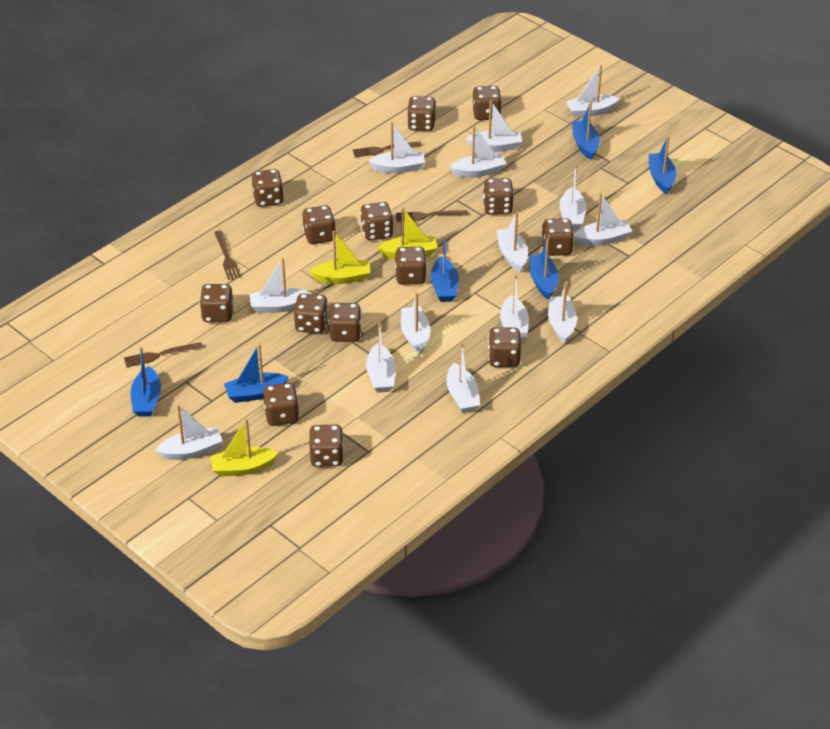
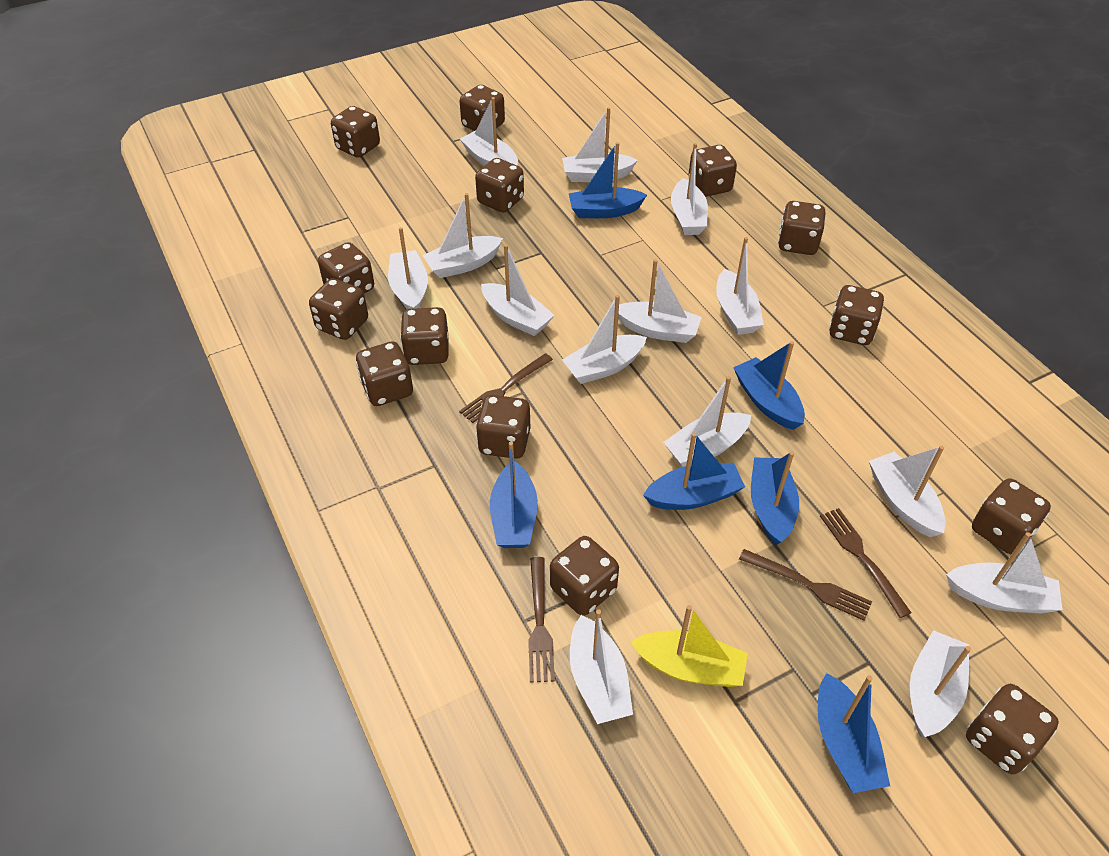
yellow boat: 3 -> 1

